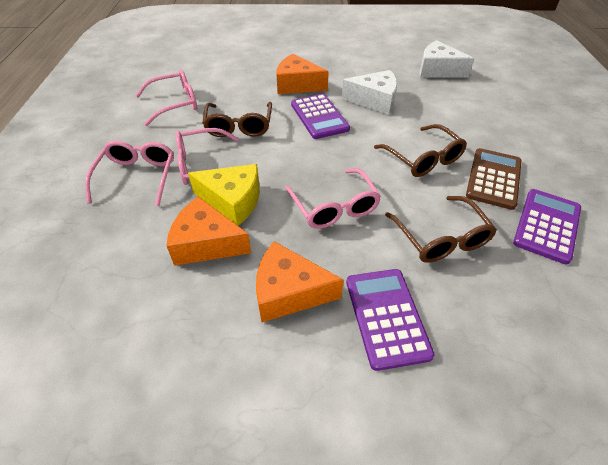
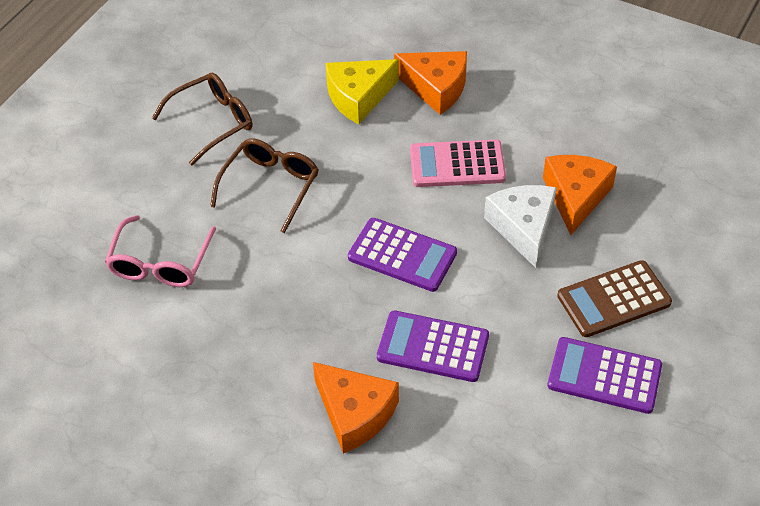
brown glasses: 3 -> 2
pink calculator: 0 -> 1
pink glasses: 4 -> 1
white cheese: 2 -> 1

